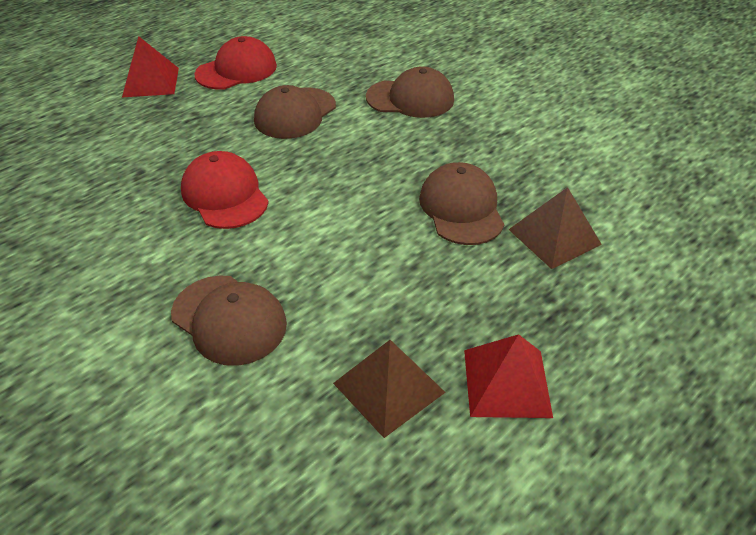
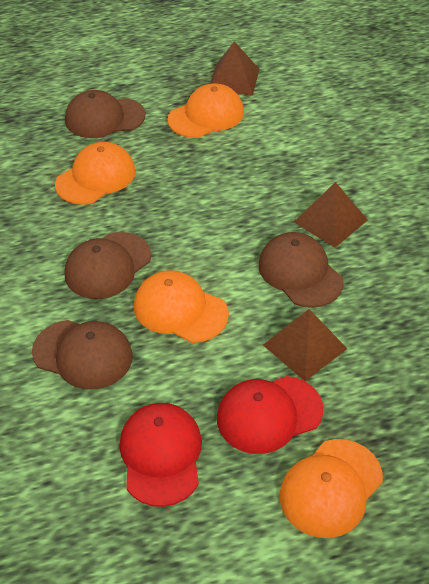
brown pyramid: 2 -> 3
orange cap: 0 -> 4
red pyramid: 2 -> 0

